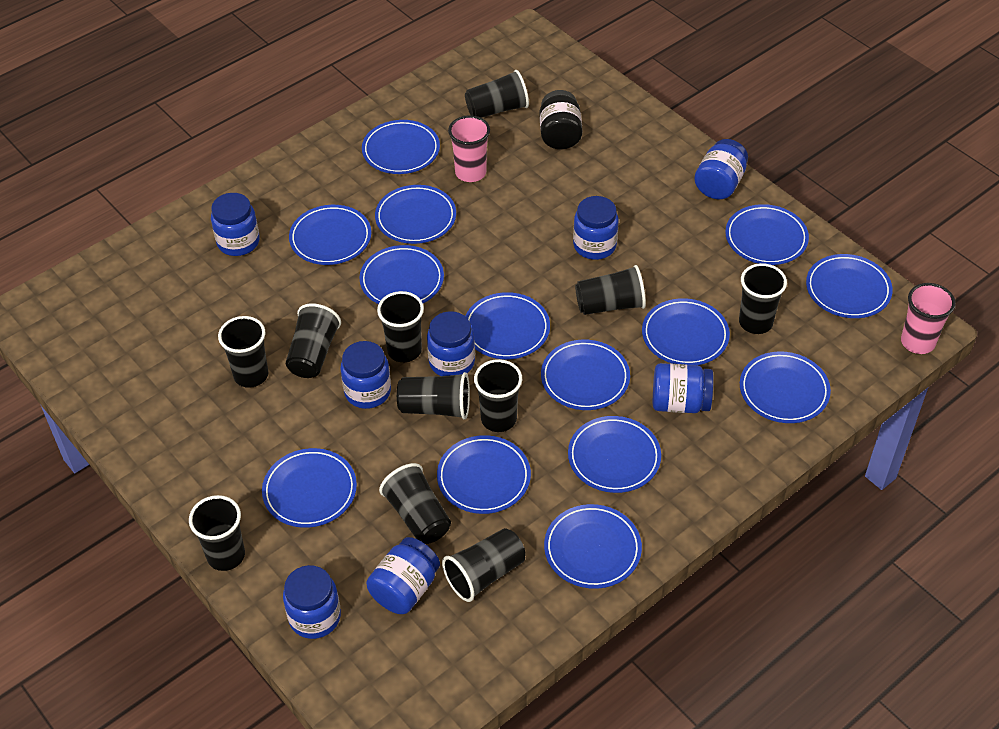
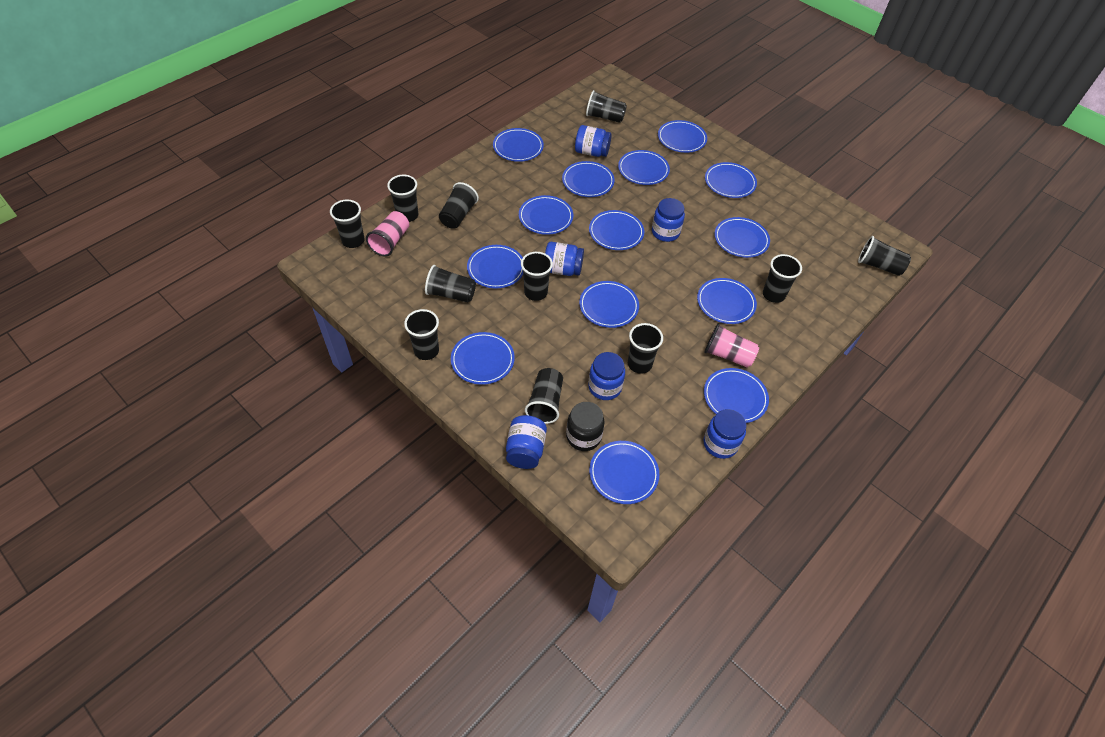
blue jar: 8 -> 6

